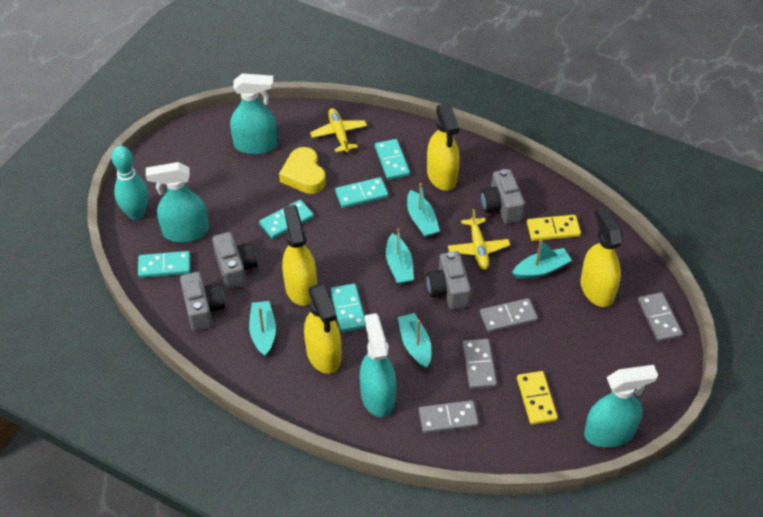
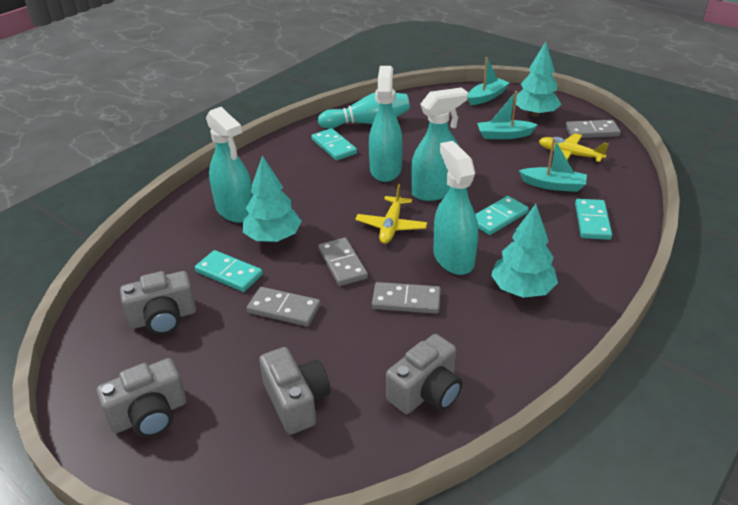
turquoise boat: 5 -> 3
turquoise domino: 5 -> 4
turquoise tree: 0 -> 3
yellow domino: 2 -> 0
yellow heart: 1 -> 0
yellow spray bottle: 4 -> 0

